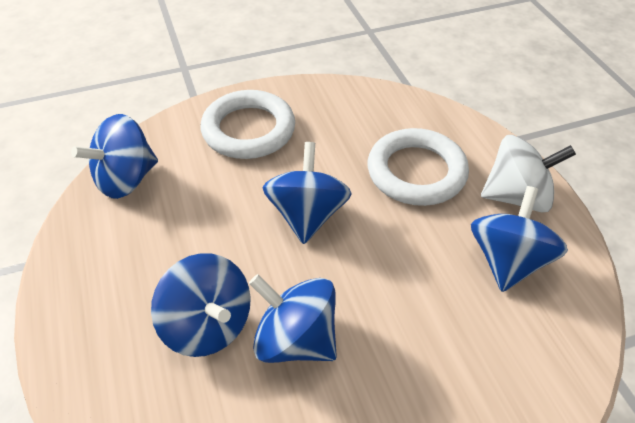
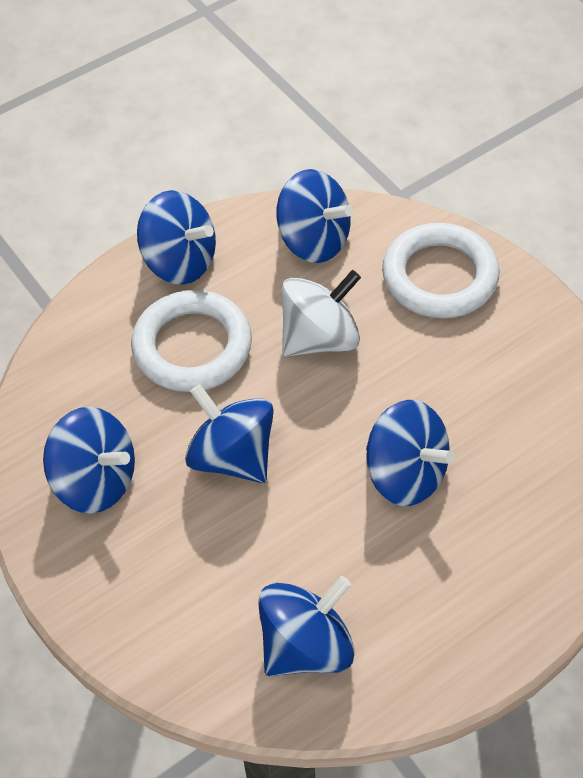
blue spinning top: 5 -> 6

